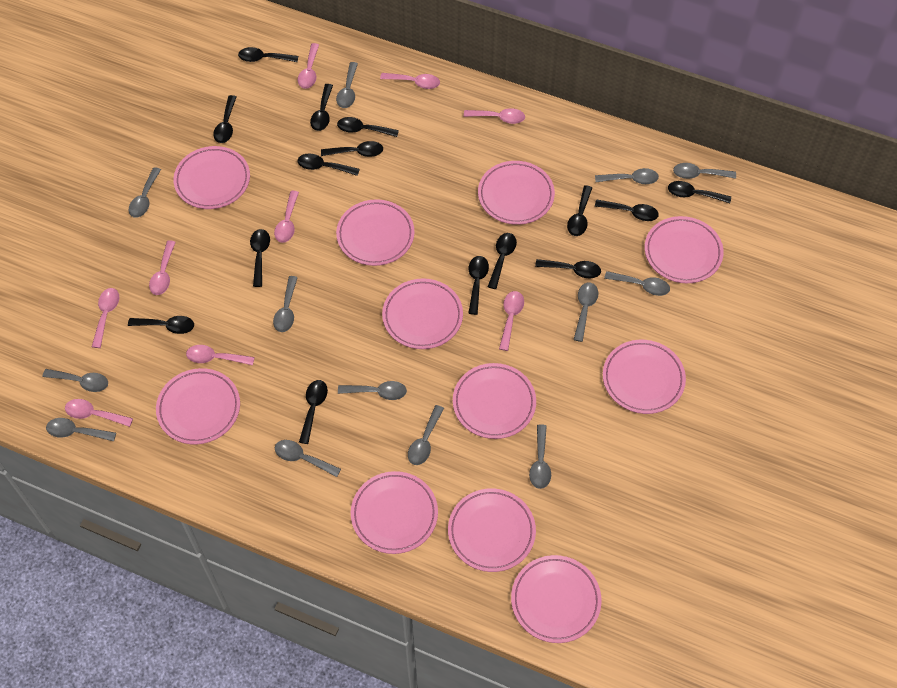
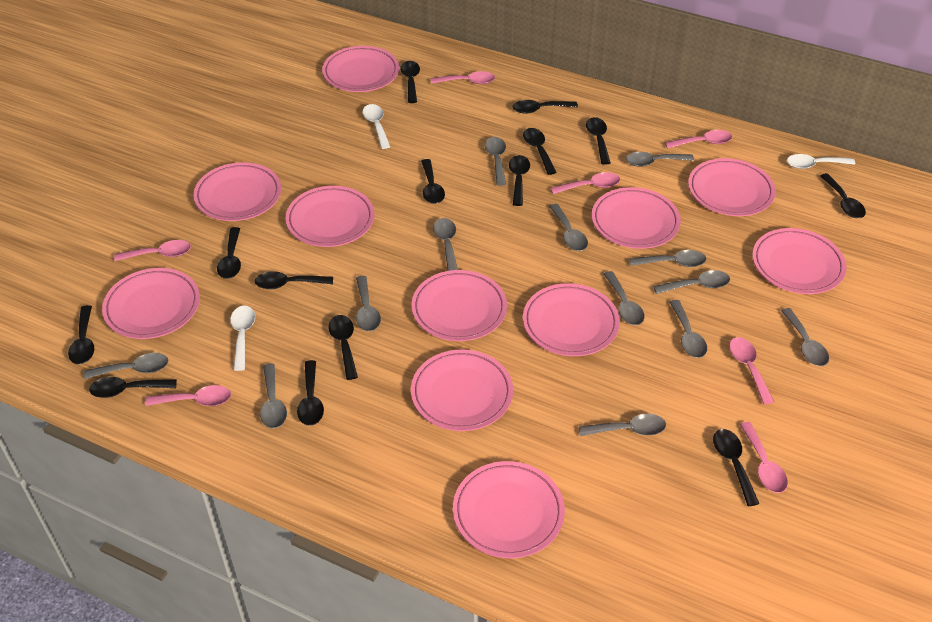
black spoon: 15 -> 14
pink spoon: 9 -> 7
white spoon: 0 -> 3

